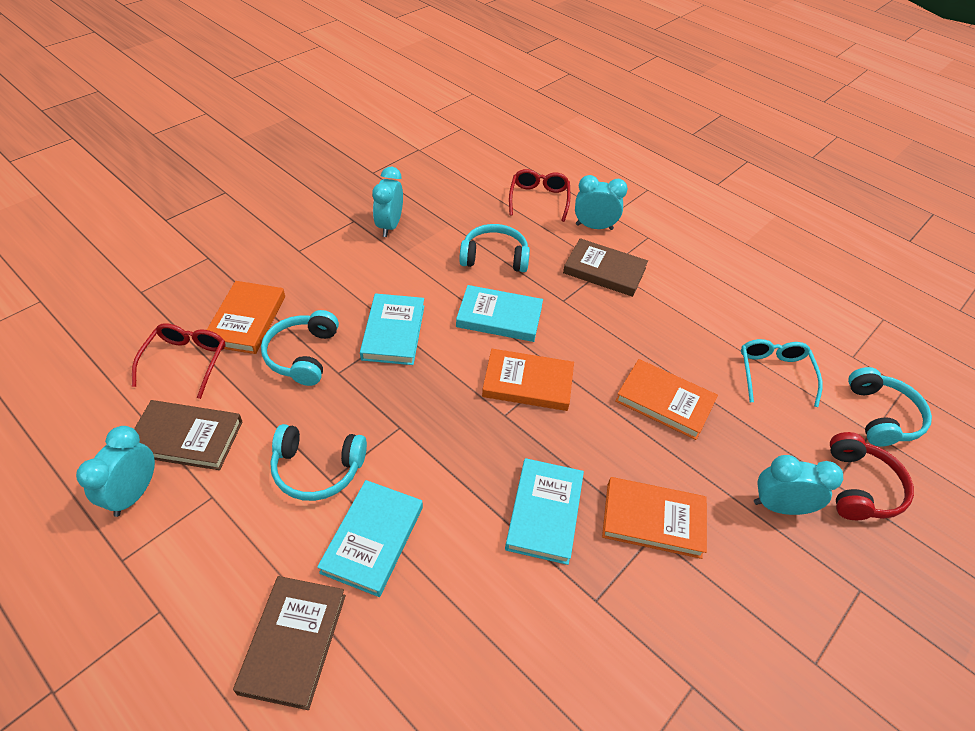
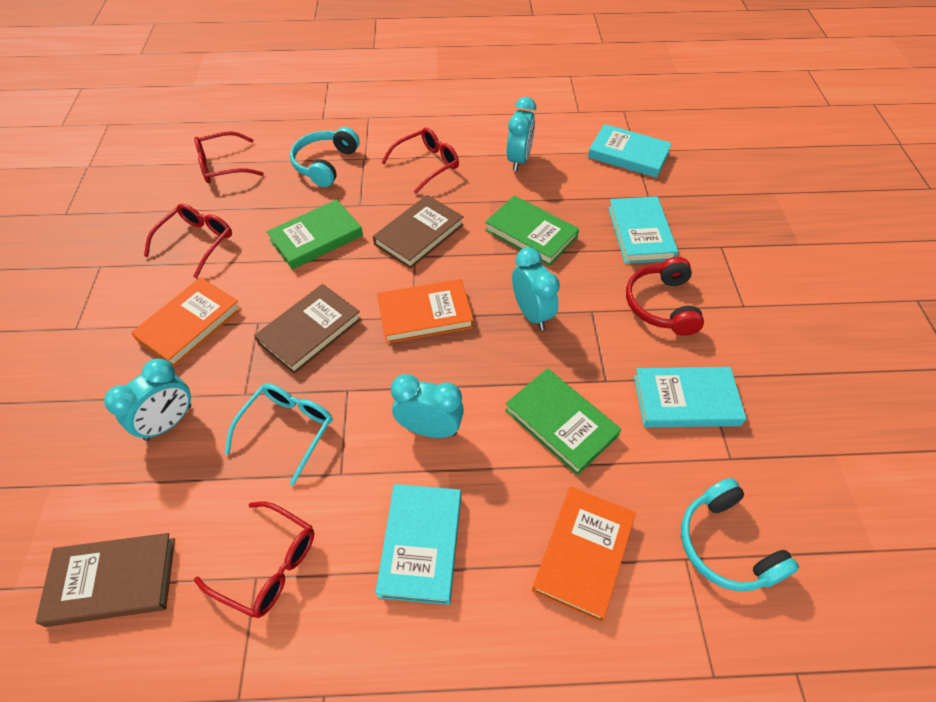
green book: 0 -> 3
orange book: 4 -> 3
red glasses: 2 -> 4
turquoise headphones: 4 -> 2

